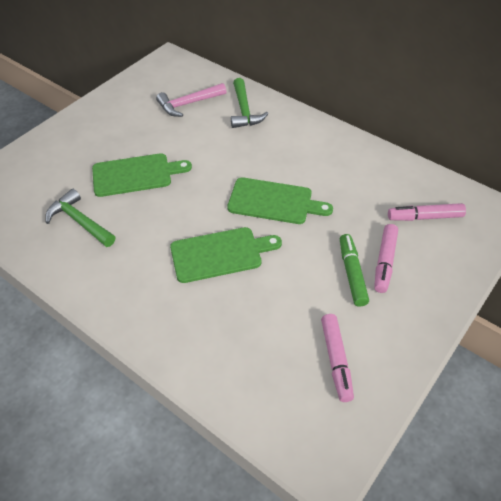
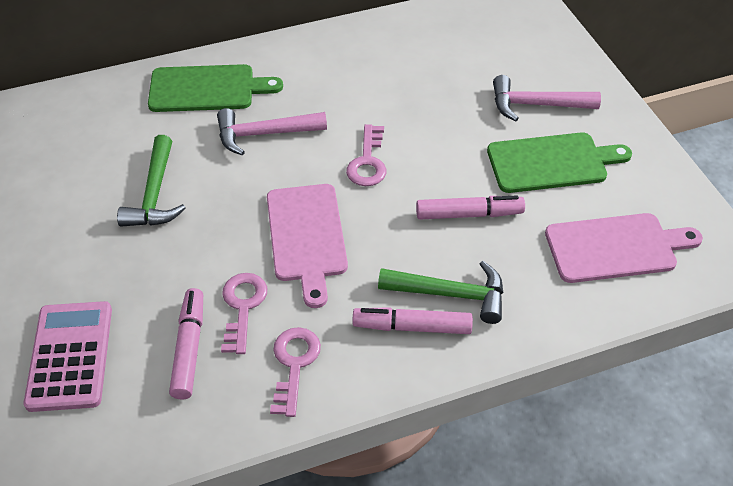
green cutting board: 3 -> 2
green marker: 1 -> 0
pink calculator: 0 -> 1
pink cutting board: 0 -> 2
pink hammer: 1 -> 2
pink key: 0 -> 3

